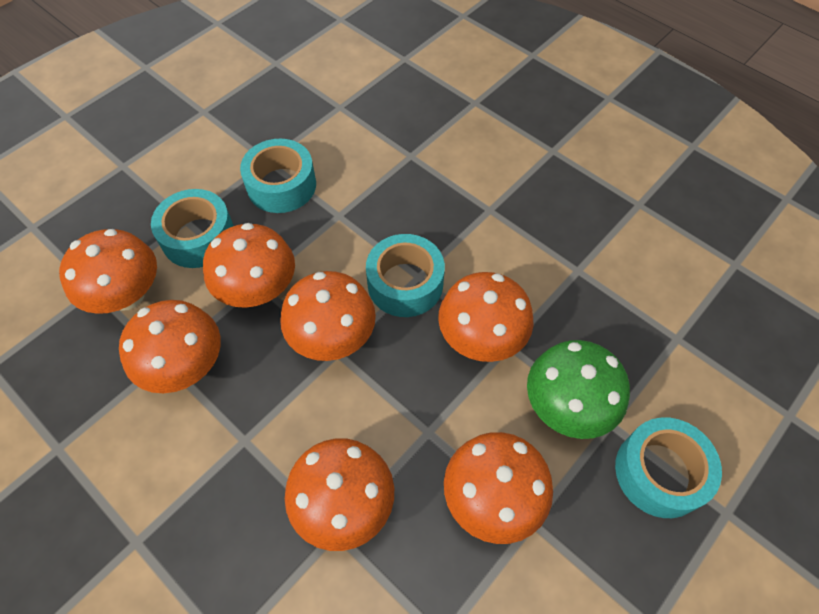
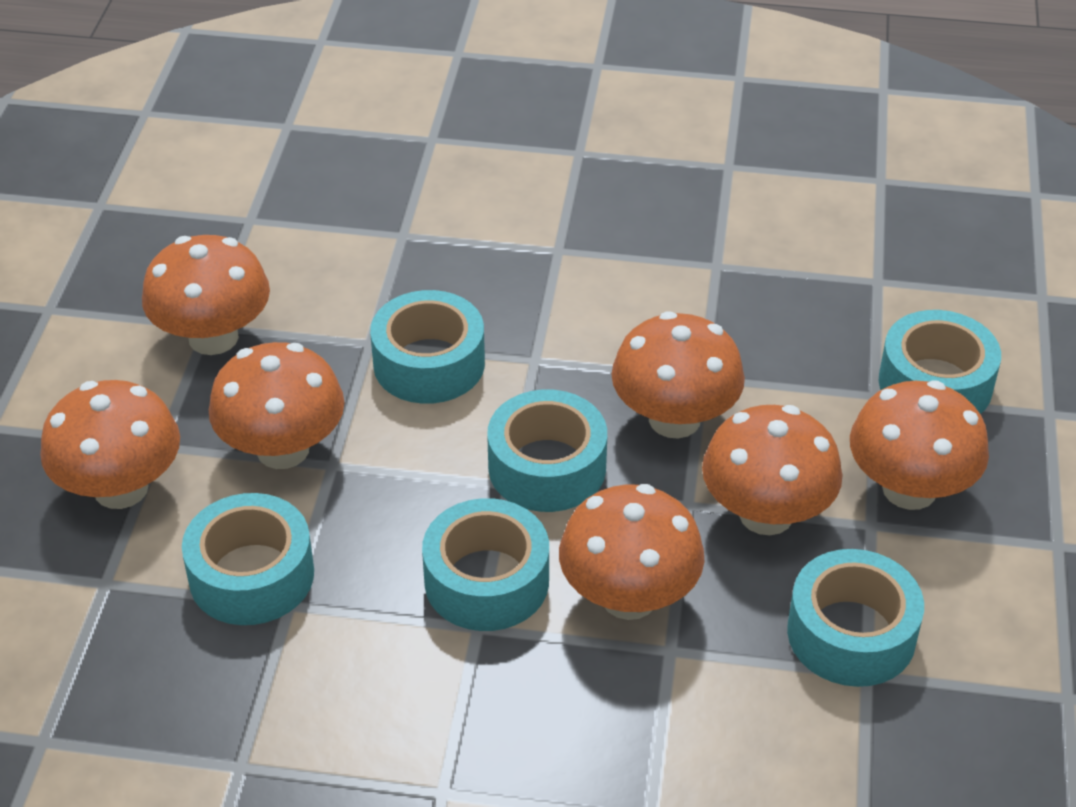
green mushroom: 1 -> 0
turquoise tape: 4 -> 6

